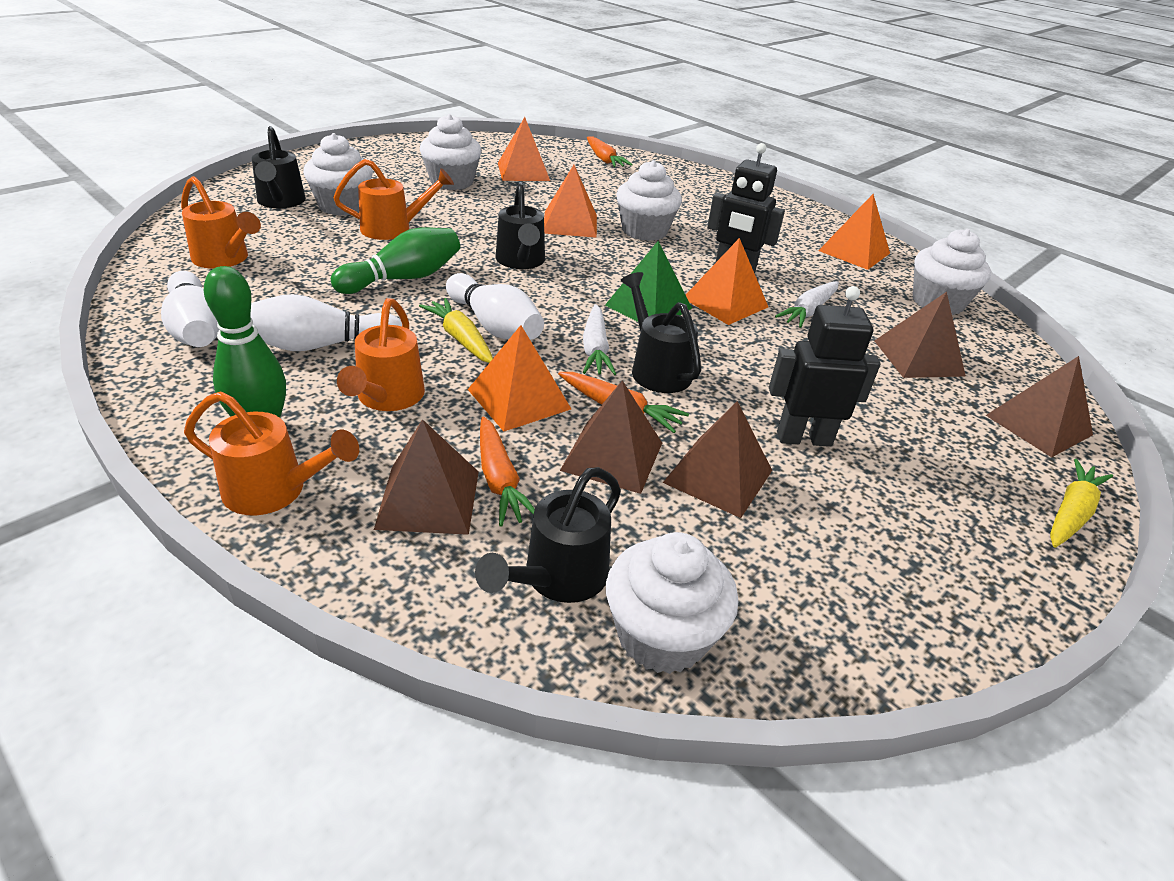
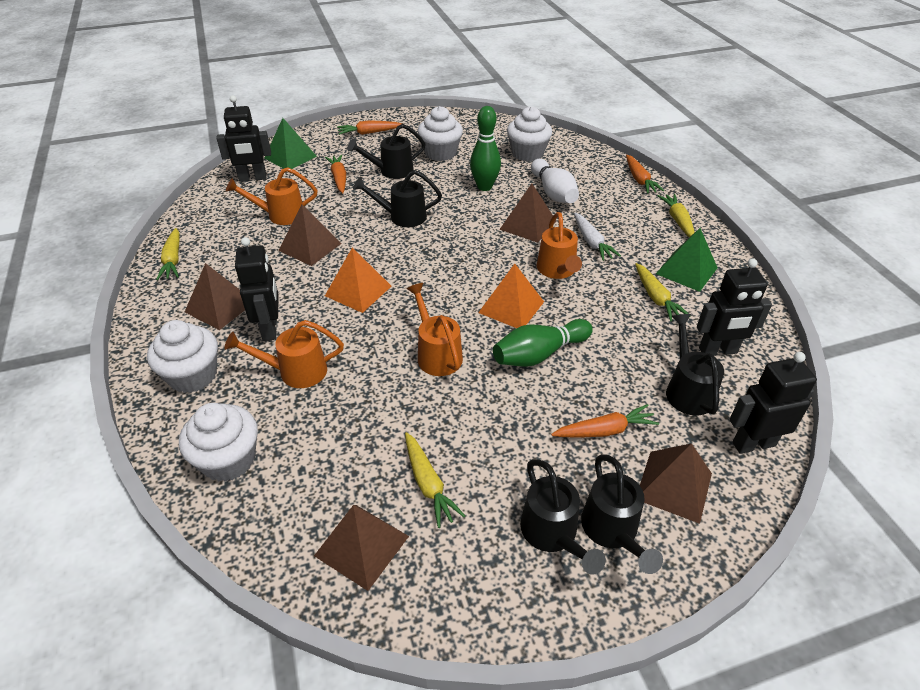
black robot: 2 -> 4
black watering can: 4 -> 5
green pyramid: 1 -> 2
orange carrot: 3 -> 4
orange pyramid: 5 -> 2
white bowling pin: 3 -> 1
white carrot: 2 -> 1
white cupcake: 5 -> 4
yellow carrot: 2 -> 4

